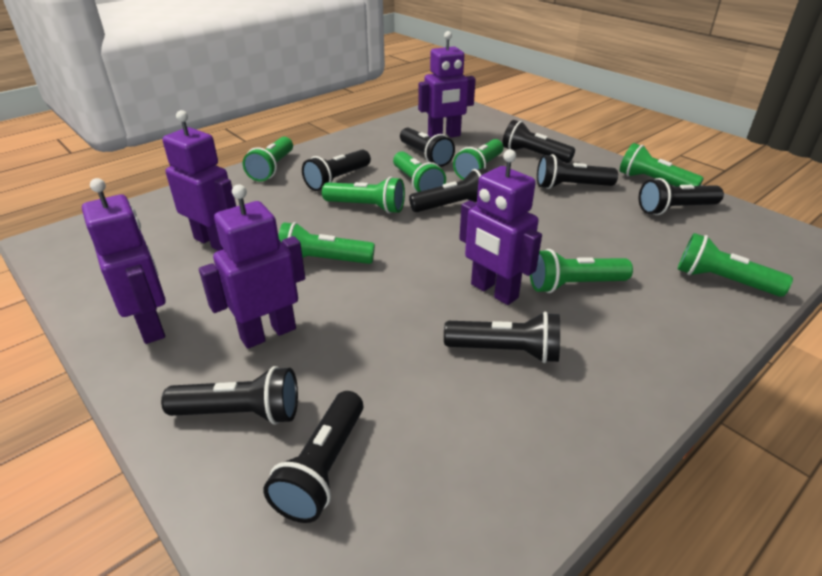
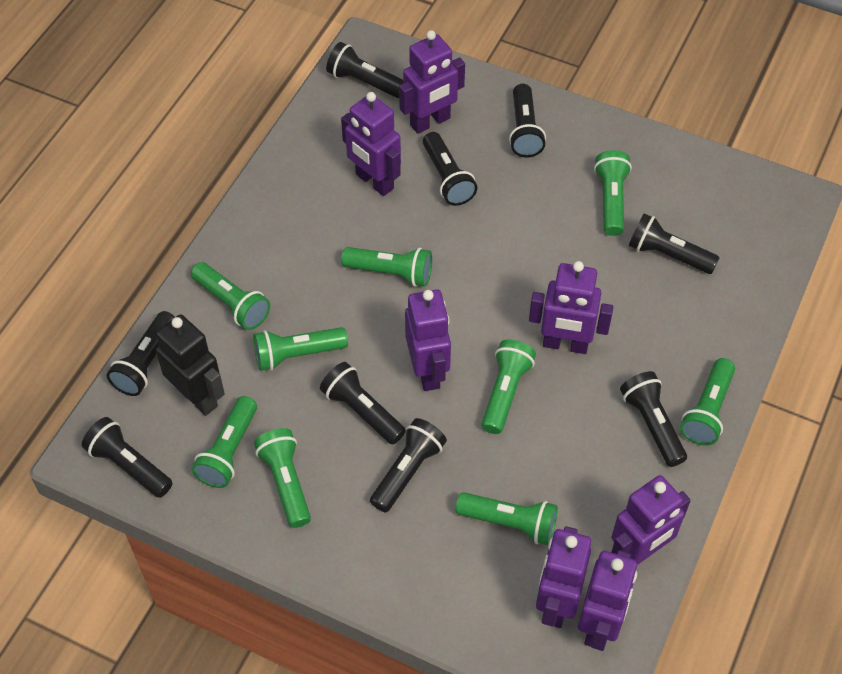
black robot: 0 -> 1
green flashlight: 8 -> 9
purple robot: 5 -> 7

